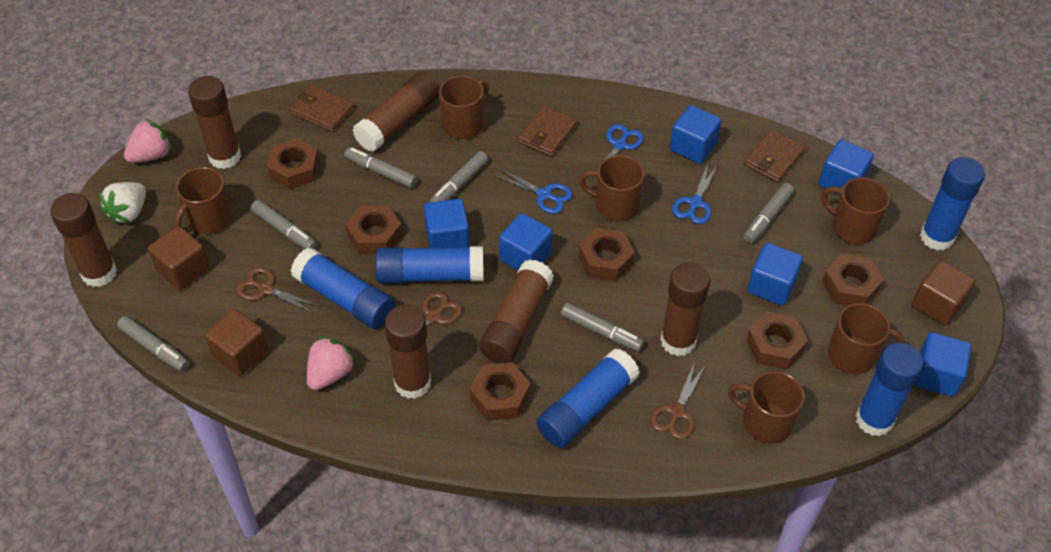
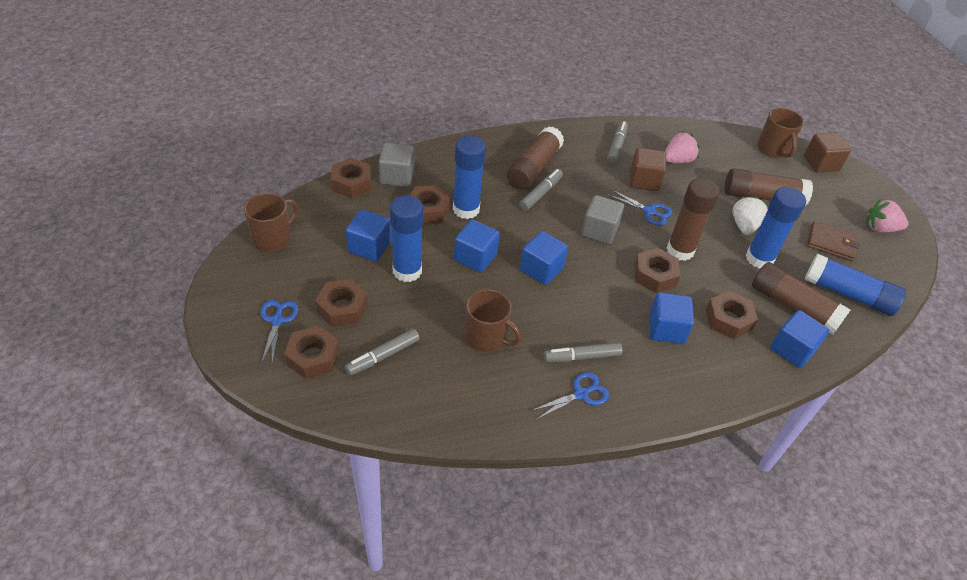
blue cube: 6 -> 5
blue glue stick: 5 -> 4
brown cube: 3 -> 2
brown glue stick: 6 -> 4
brown mug: 6 -> 3
brown scissors: 3 -> 0
brown wallet: 3 -> 1
grey cube: 0 -> 2
grey marker: 6 -> 4

